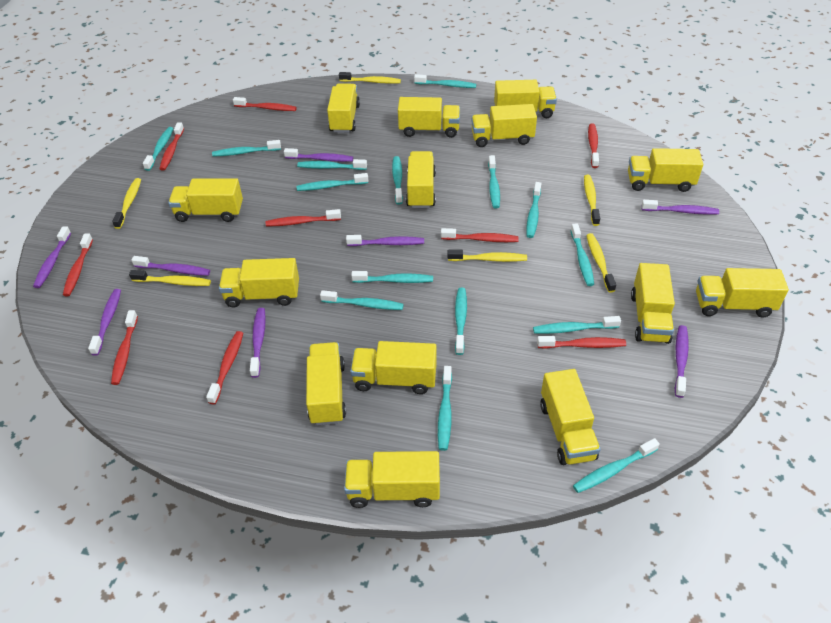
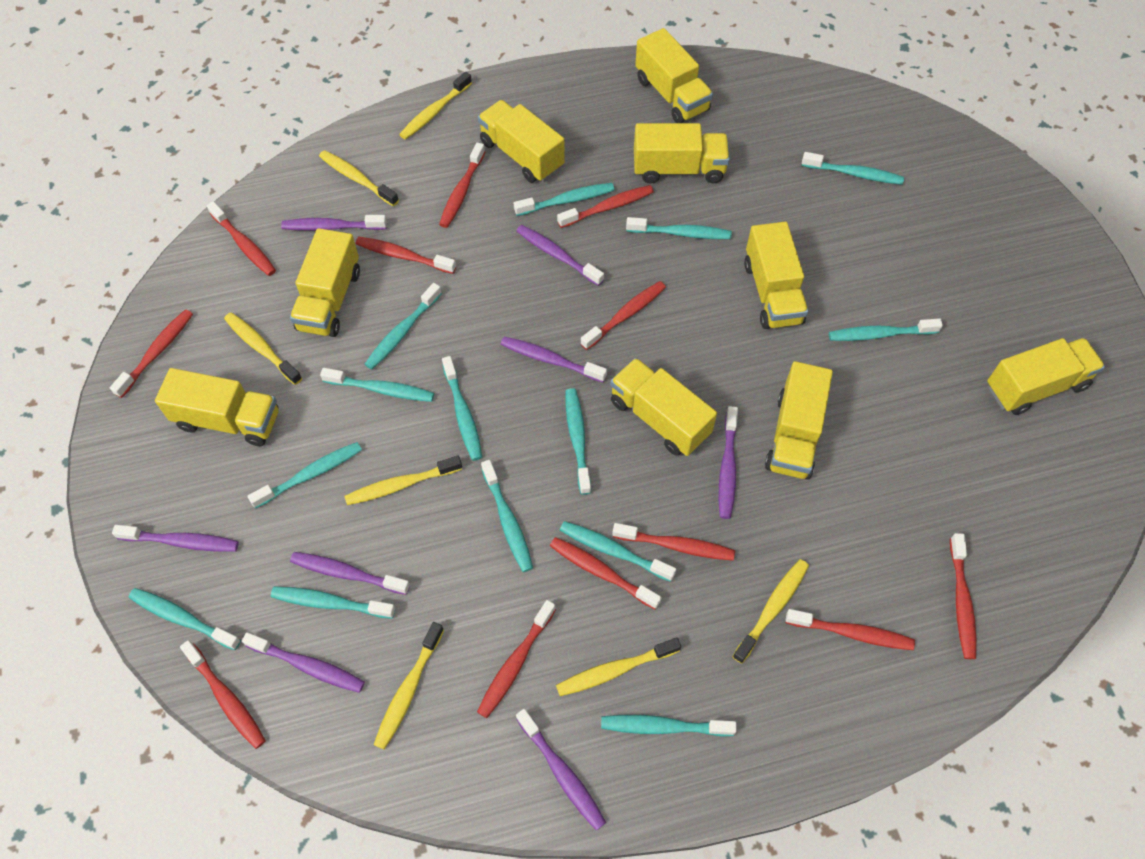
red toothbrush: 9 -> 12
turquoise toothbrush: 15 -> 14
yellow toothbrush: 6 -> 7
yellow truck: 14 -> 9

